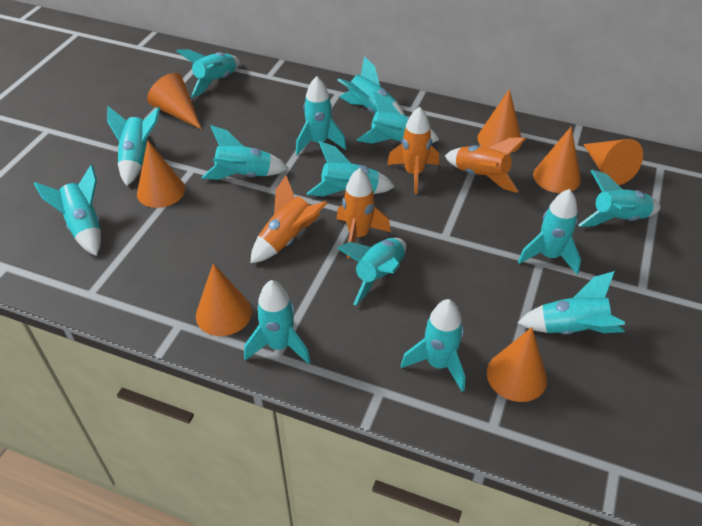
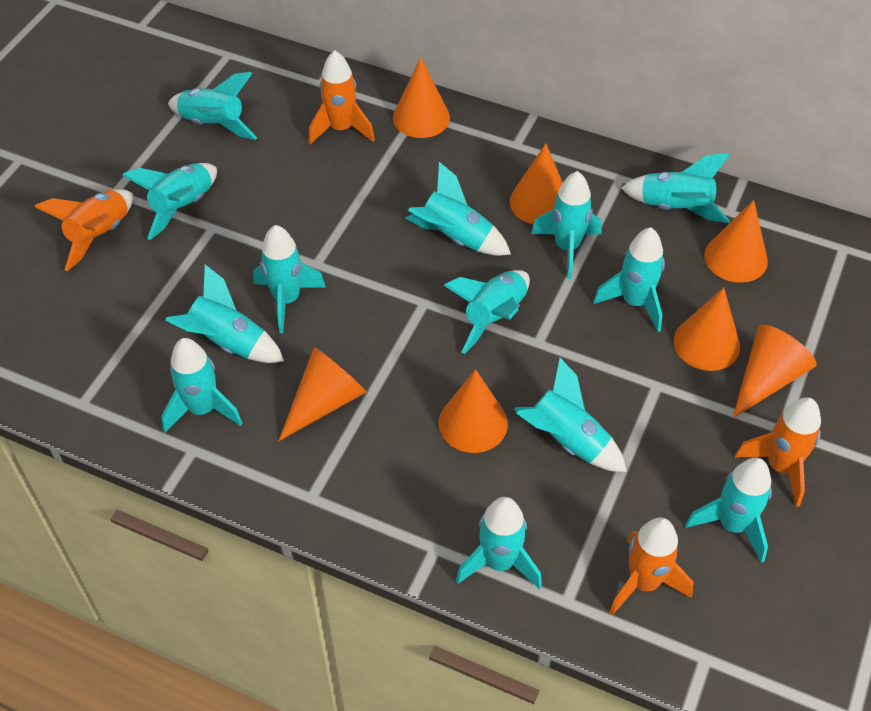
turquoise rocket: 14 -> 13

